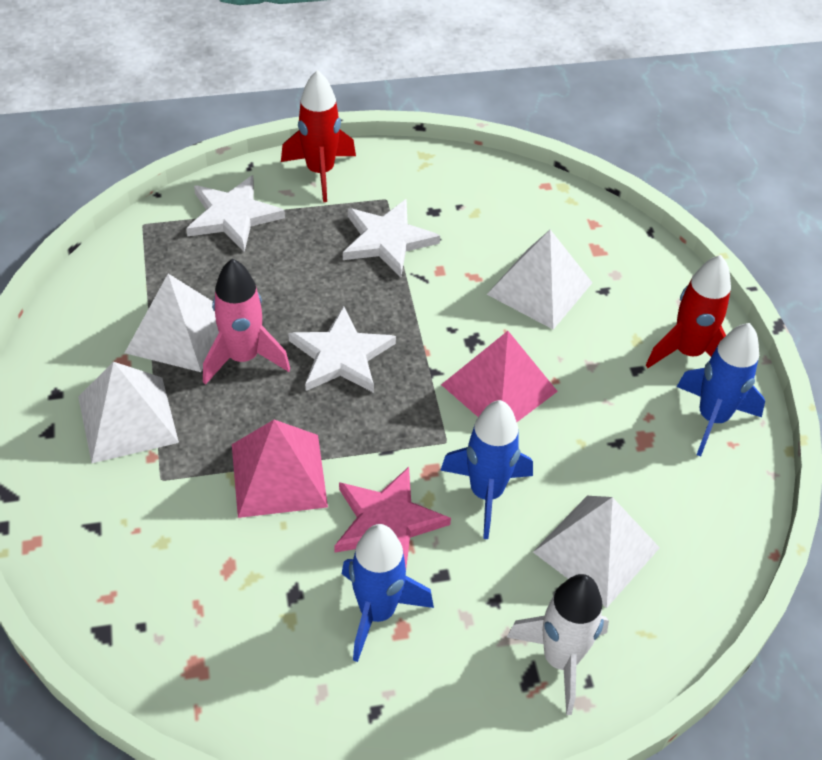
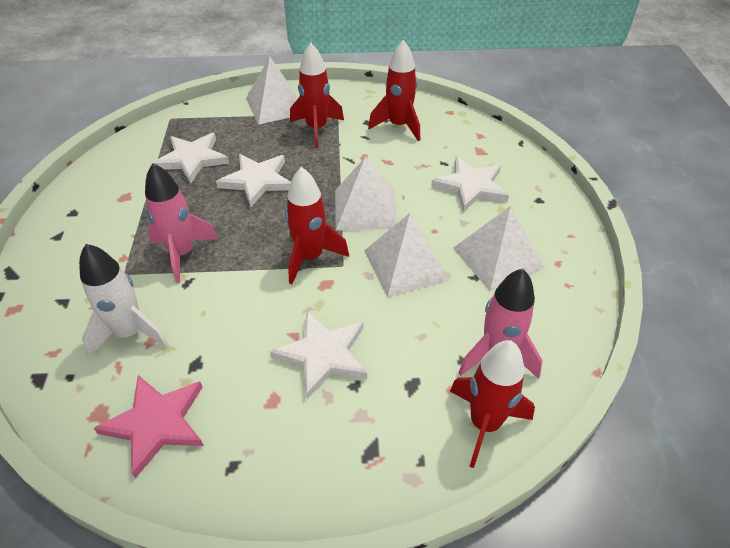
blue rocket: 3 -> 0
pink pyramid: 2 -> 0
pink rocket: 1 -> 2
red rocket: 2 -> 4
white star: 3 -> 4

